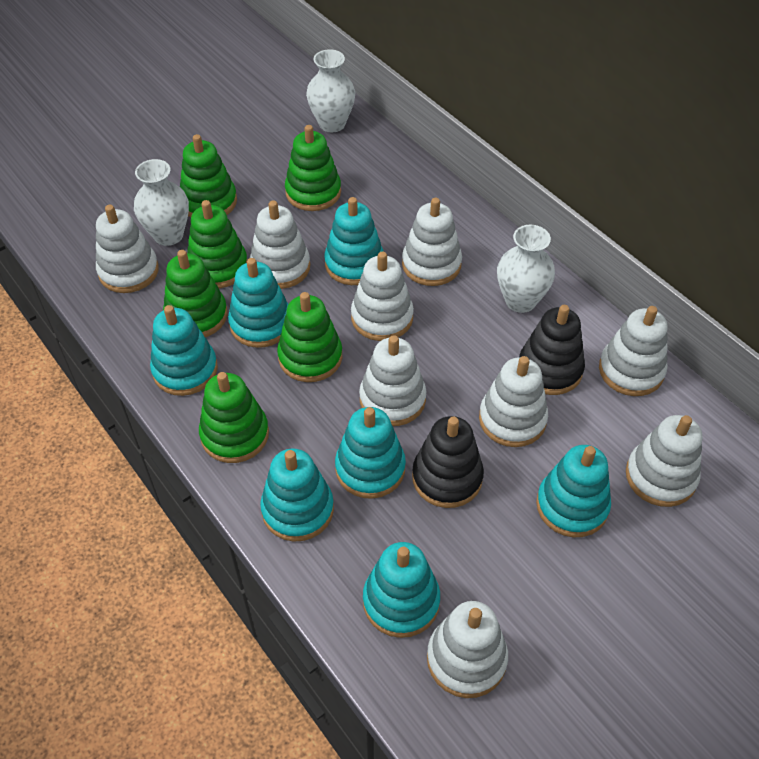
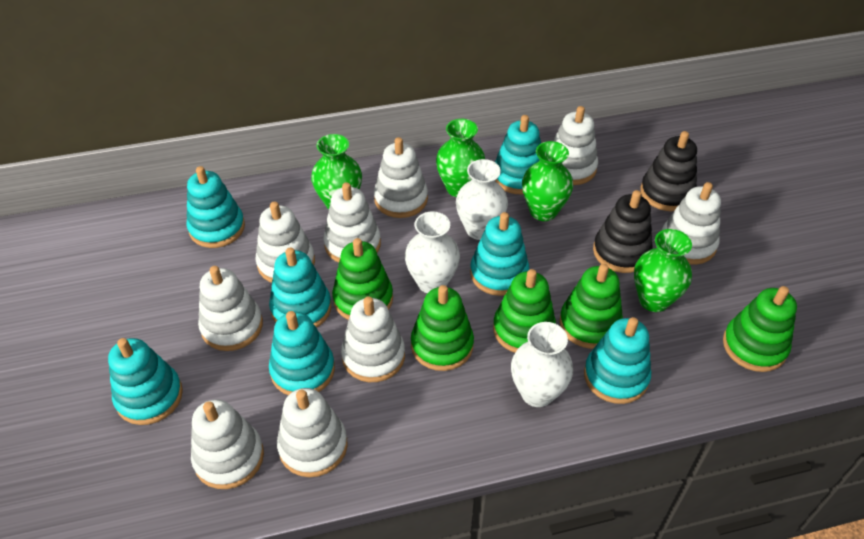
green stacking toy: 6 -> 5
green vase: 0 -> 4

